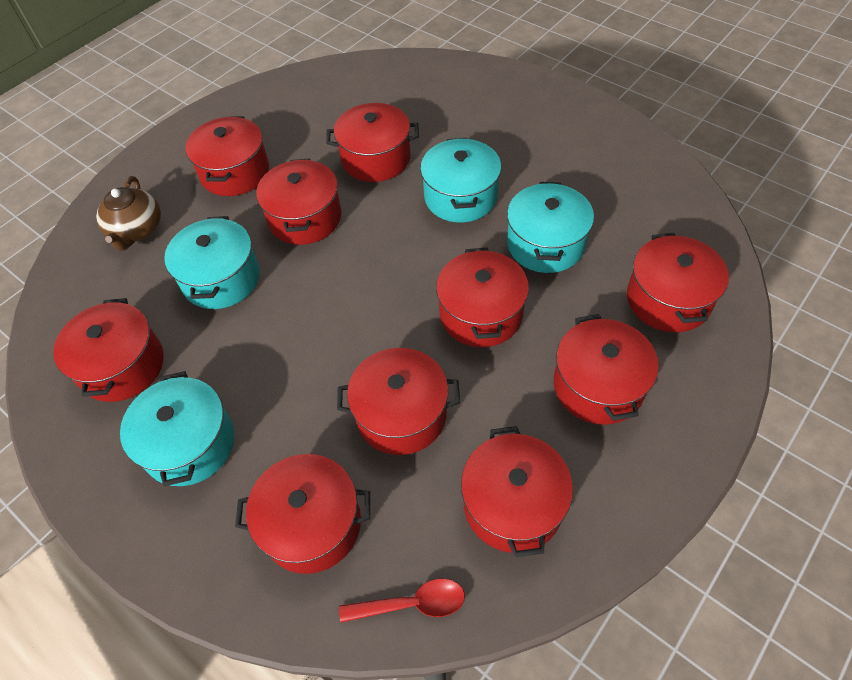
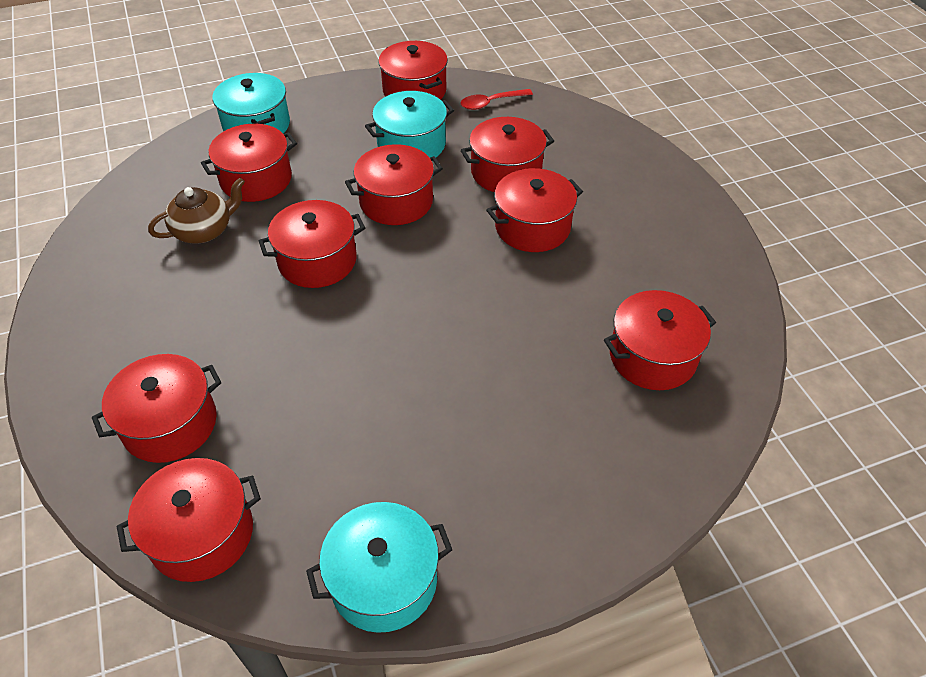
red pot: 10 -> 9
turquoise pot: 4 -> 3

